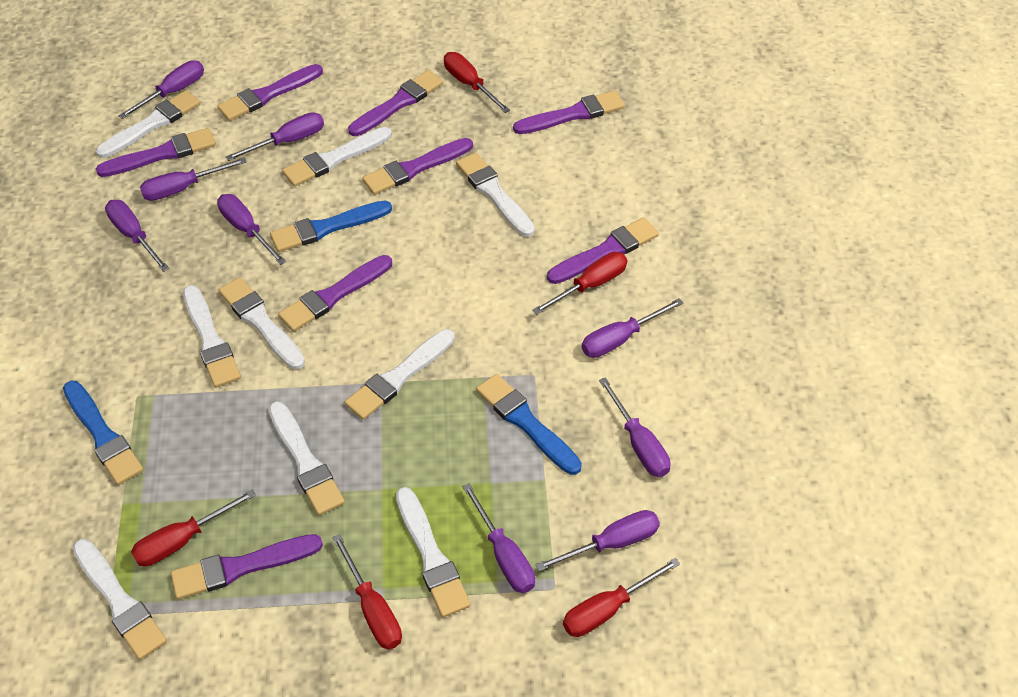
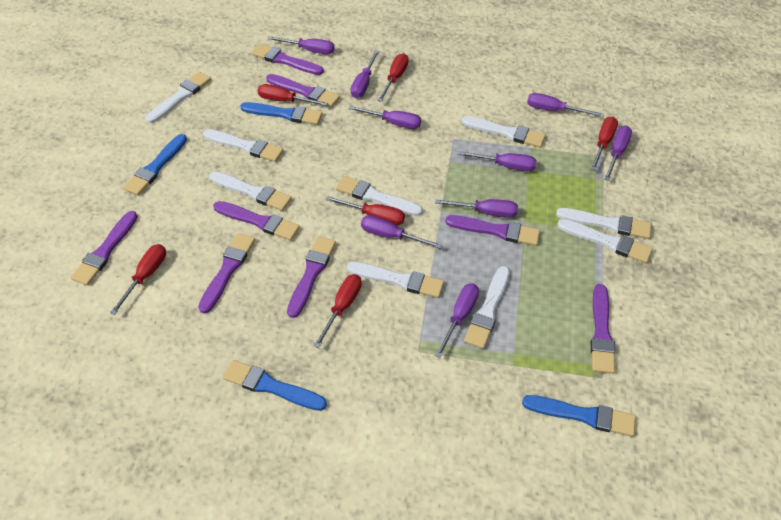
blue brush: 3 -> 4
red screwdriver: 5 -> 6

